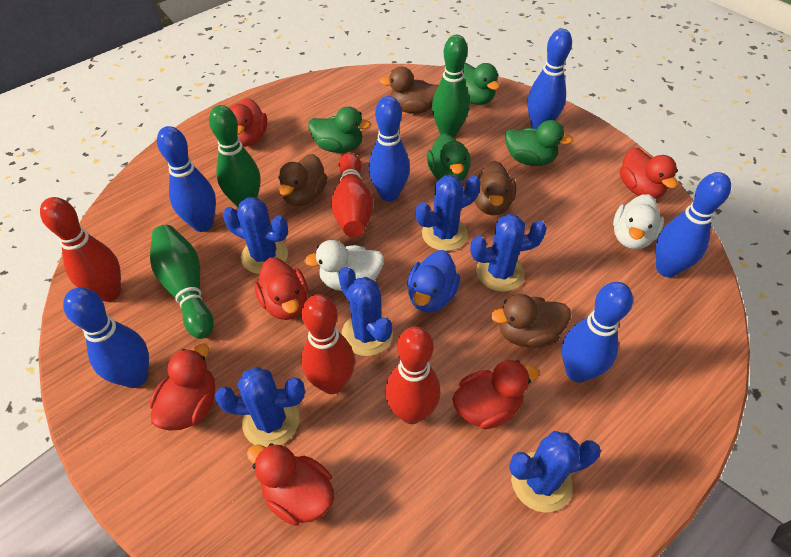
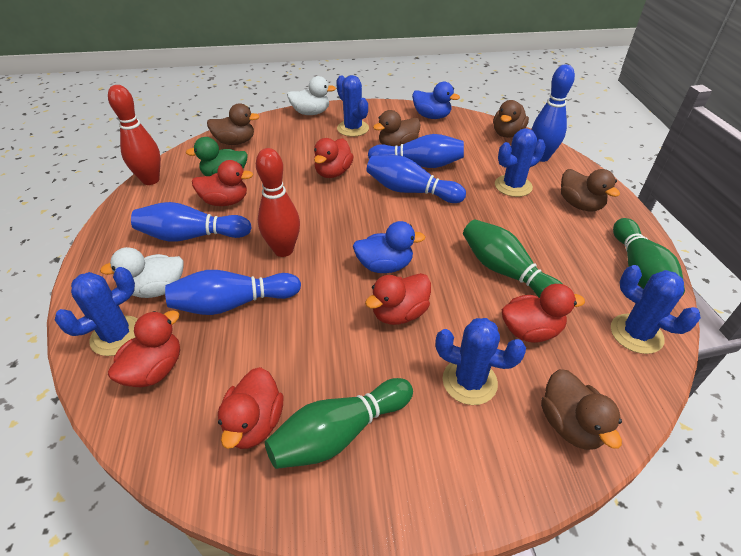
blue bowling pin: 6 -> 5
blue cactus: 6 -> 5
blue duck: 1 -> 2
brown duck: 4 -> 5
green duck: 4 -> 1
red bowling pin: 4 -> 2

